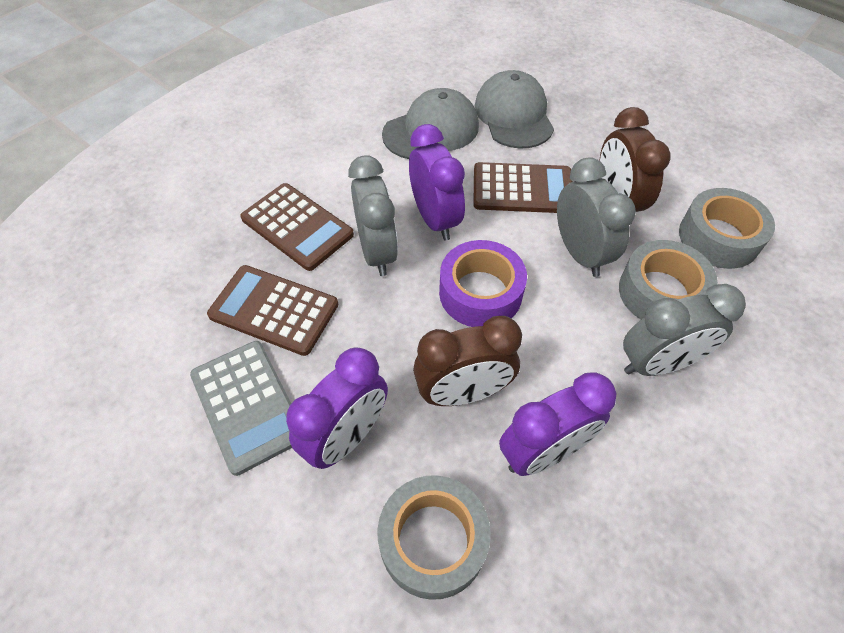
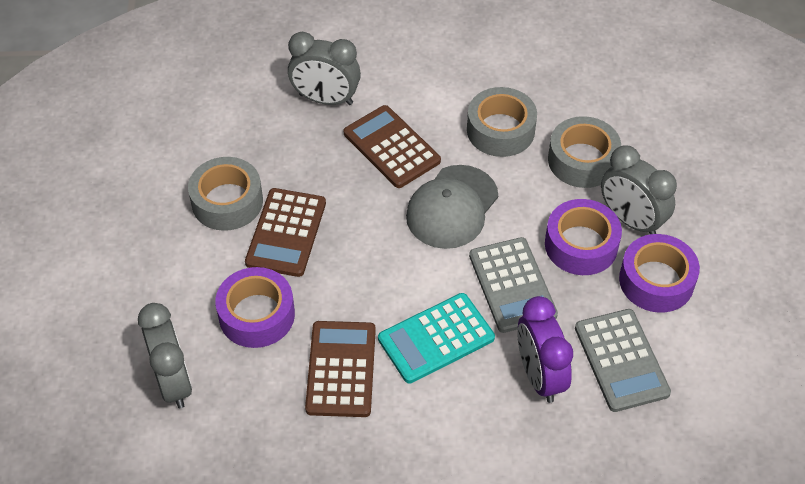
brown clock: 2 -> 0
grey calculator: 1 -> 2
grey cap: 2 -> 1
purple clock: 3 -> 1
purple tape: 1 -> 3
turquoise calculator: 0 -> 1

